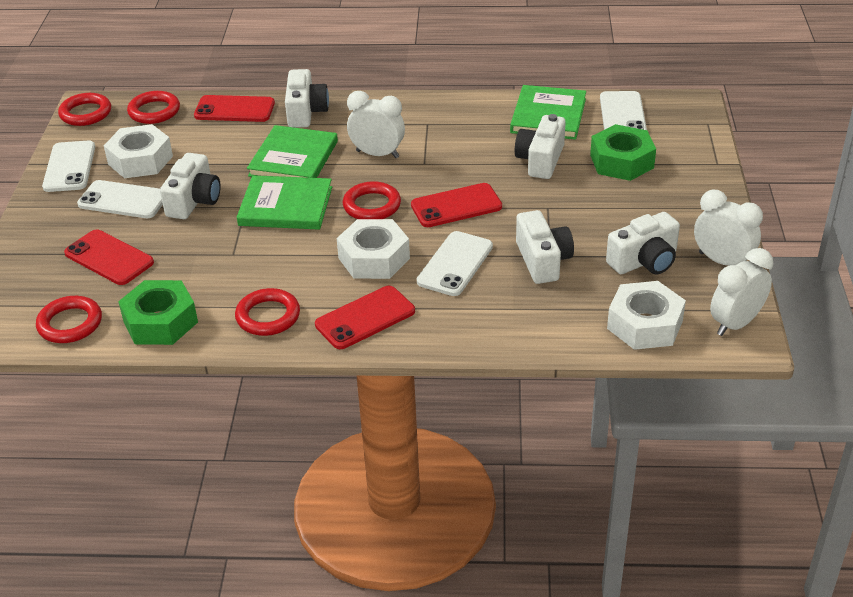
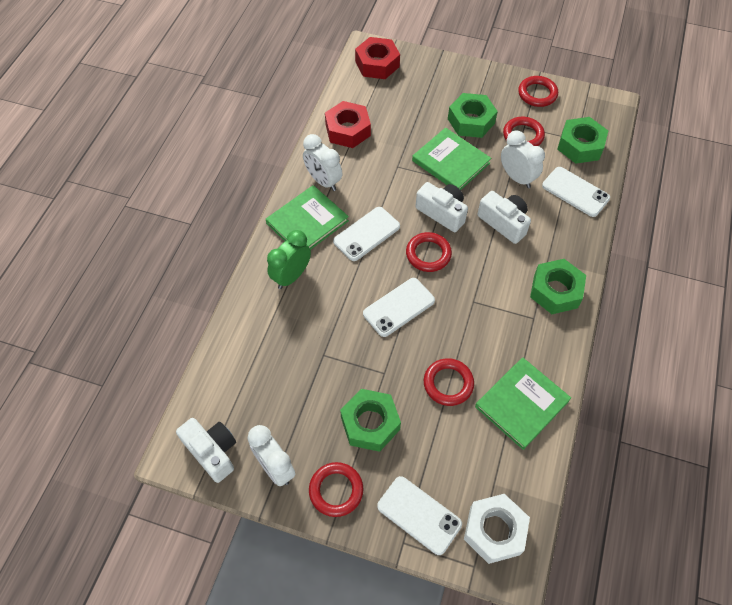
green clock: 0 -> 1
green nut: 2 -> 4
red nut: 0 -> 2
red phone: 4 -> 0
white camera: 5 -> 3
white nut: 3 -> 1

